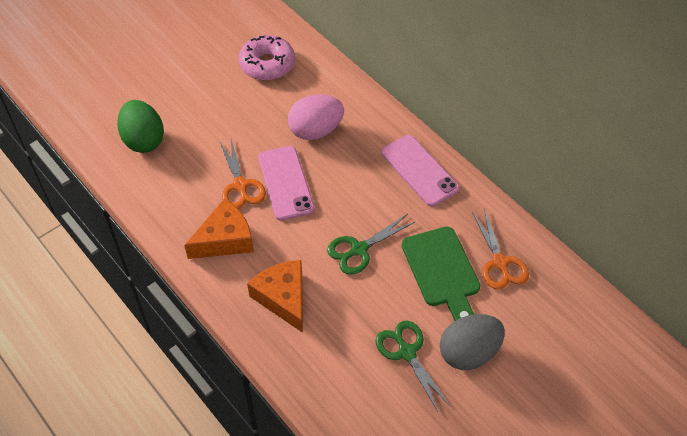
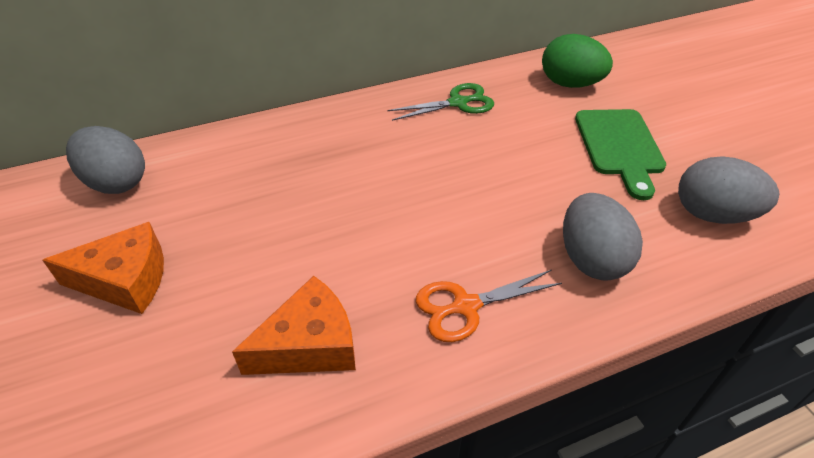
green scissors: 2 -> 1
grey egg: 1 -> 3
orange scissors: 2 -> 1
pink donut: 1 -> 0
pink egg: 1 -> 0
pink phone: 2 -> 0

